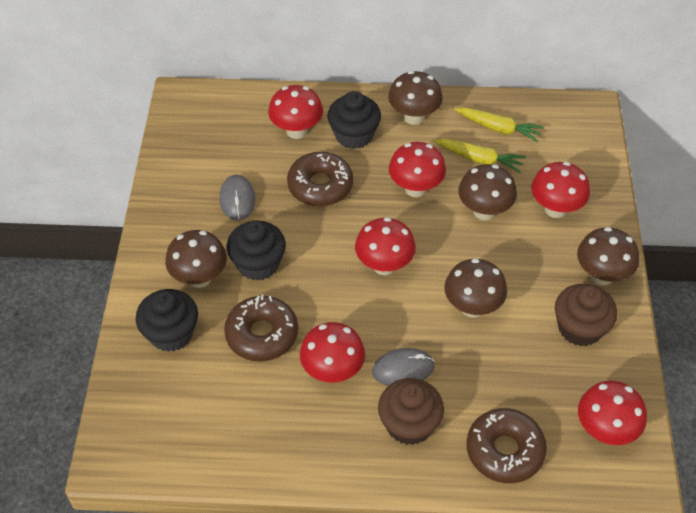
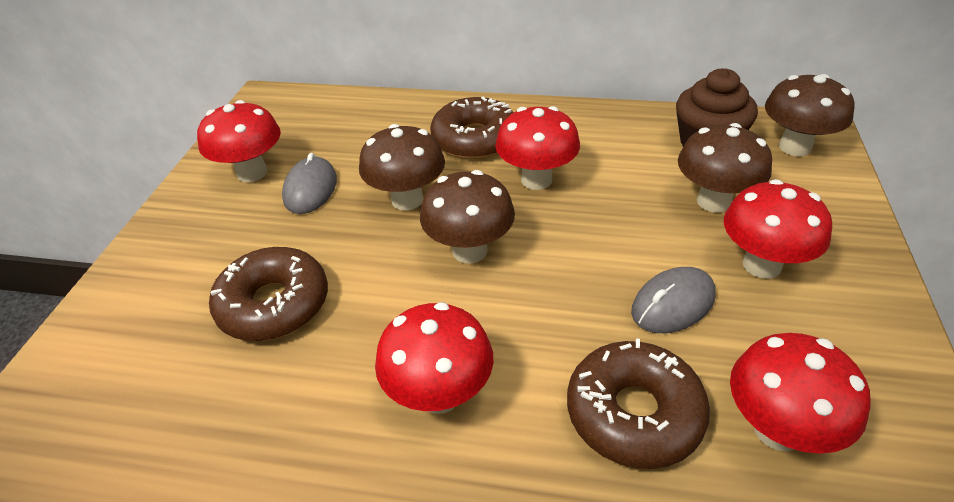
black cupcake: 3 -> 0
brown cupcake: 2 -> 1
brown mushroom: 5 -> 4
red mushroom: 6 -> 5
yellow carrot: 2 -> 0

